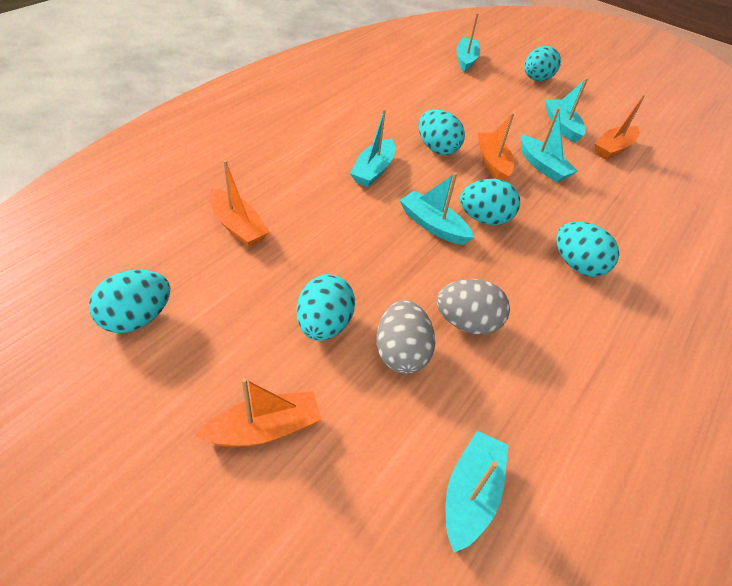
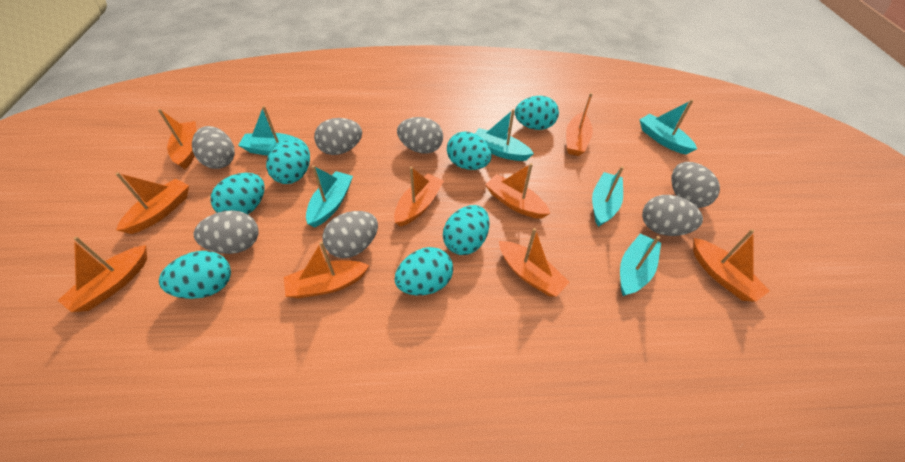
grey egg: 2 -> 7
orange boat: 4 -> 9
turquoise egg: 6 -> 7

